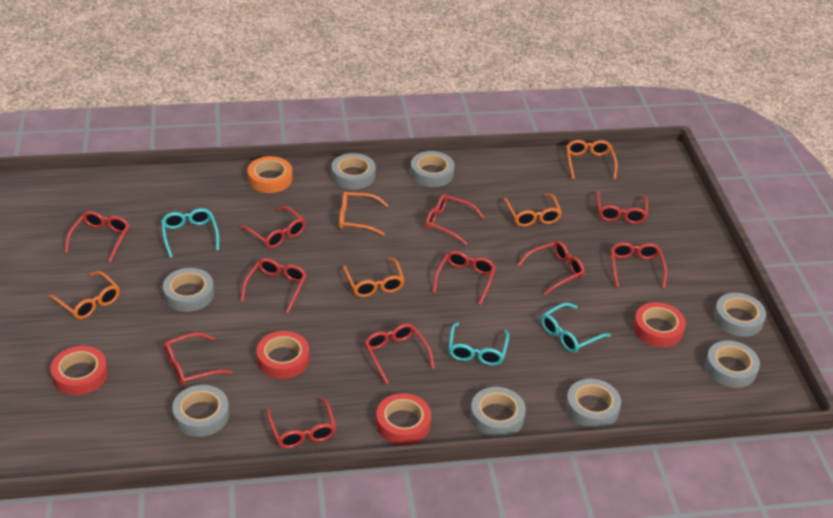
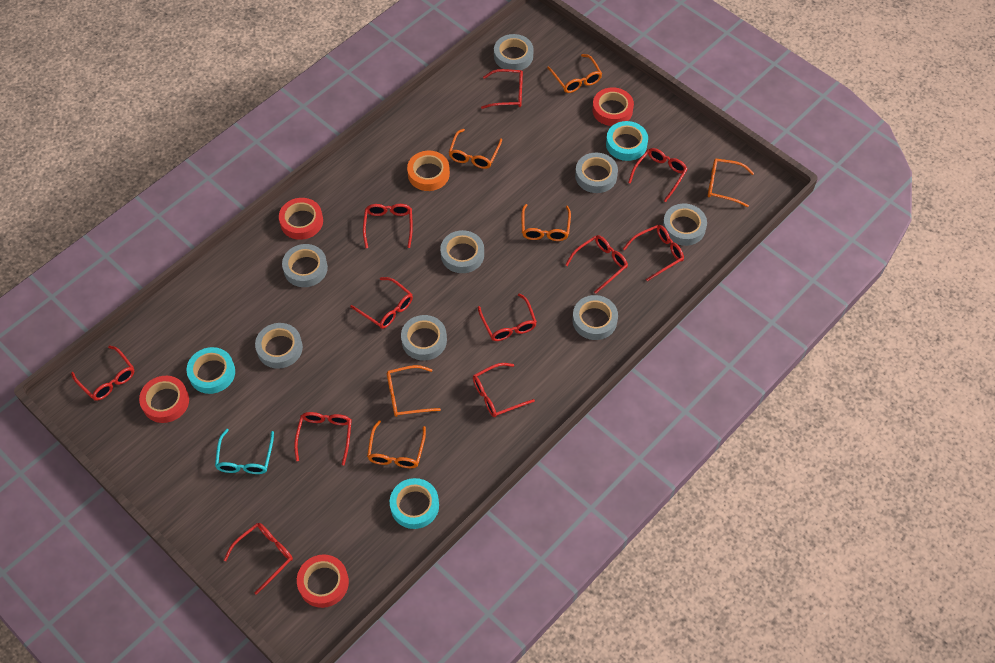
orange glasses: 5 -> 6
turquoise glasses: 3 -> 1
turquoise tape: 0 -> 3

